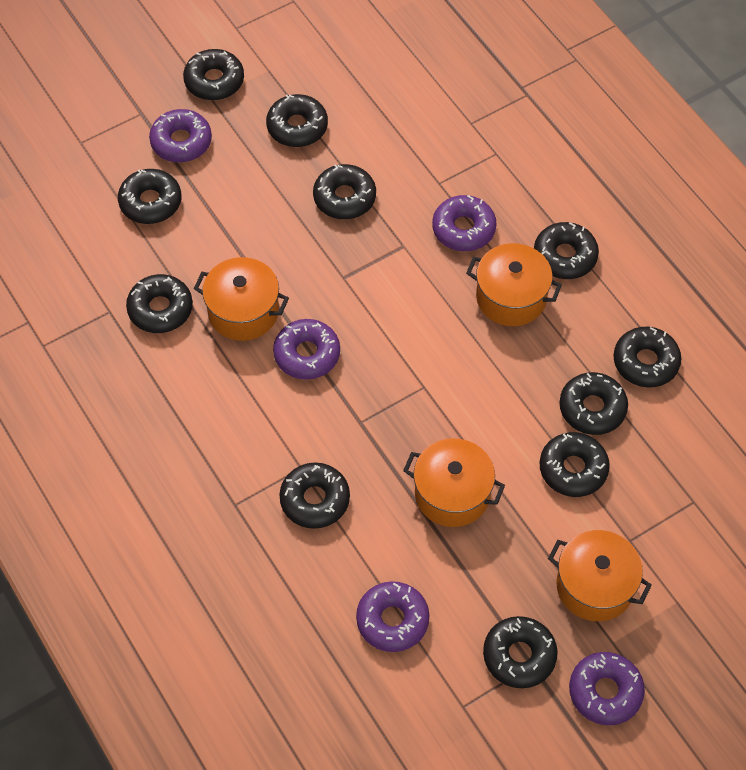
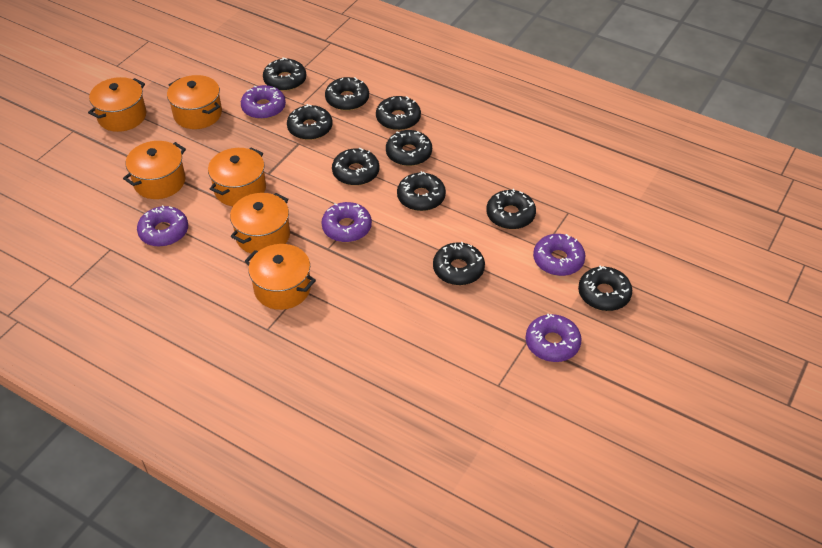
black donut: 11 -> 10
orange pot: 4 -> 6

